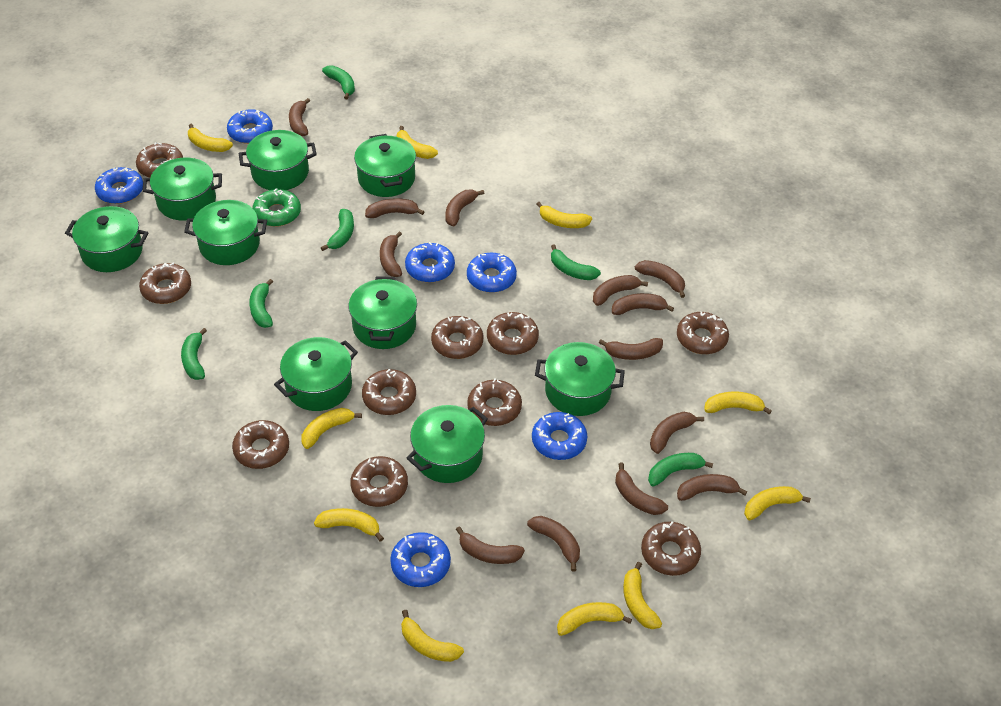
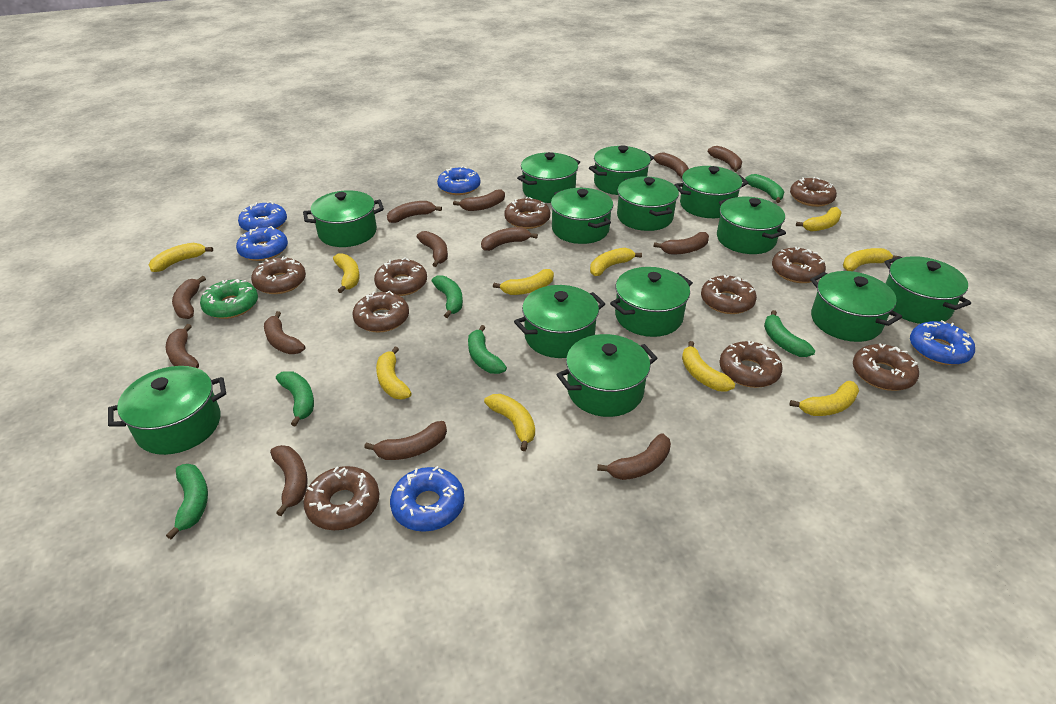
blue donut: 6 -> 5
green pot: 9 -> 13

